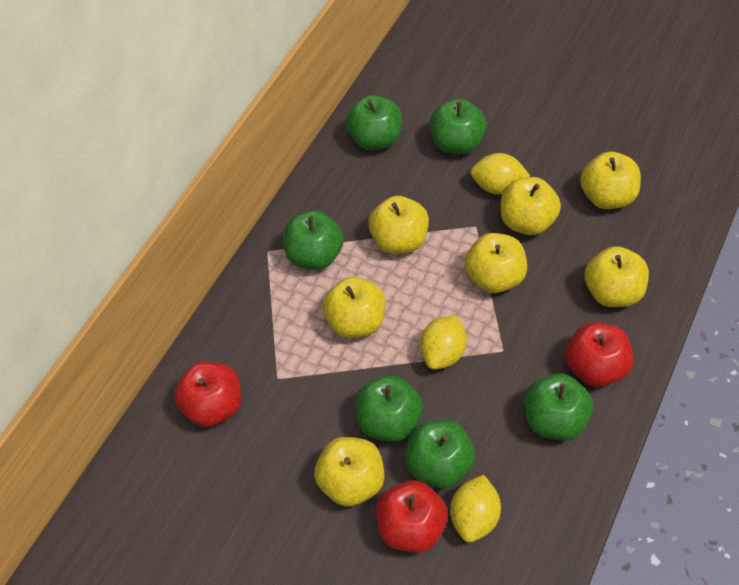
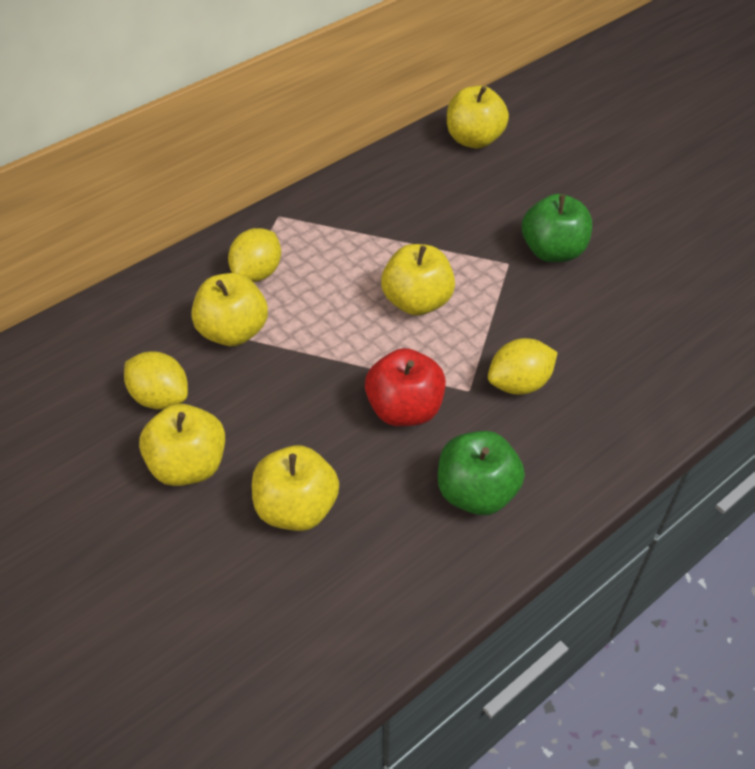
green apple: 6 -> 2
red apple: 3 -> 1
yellow apple: 7 -> 5

